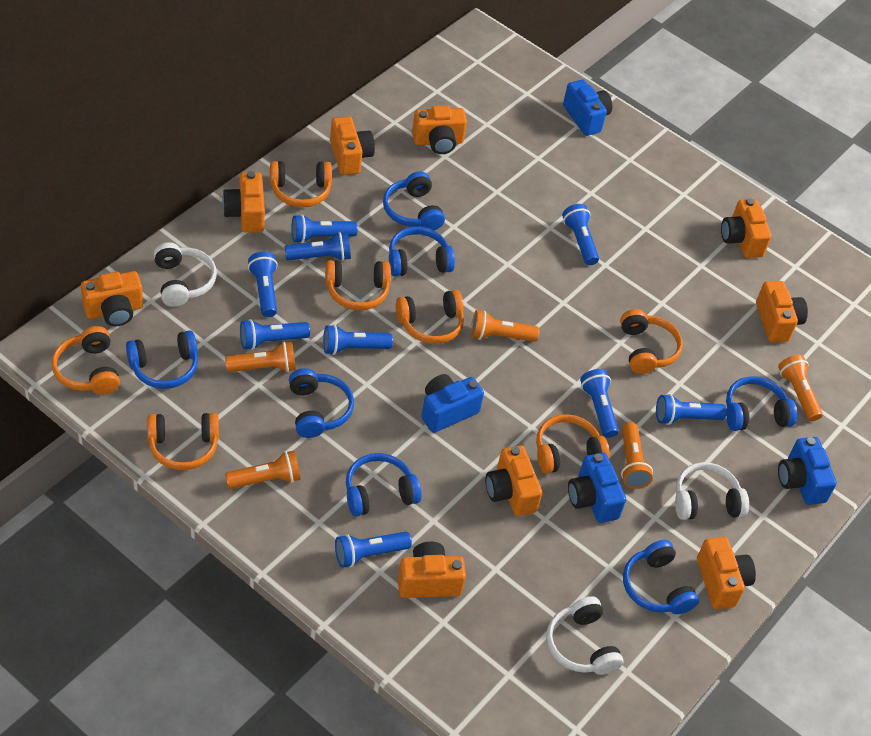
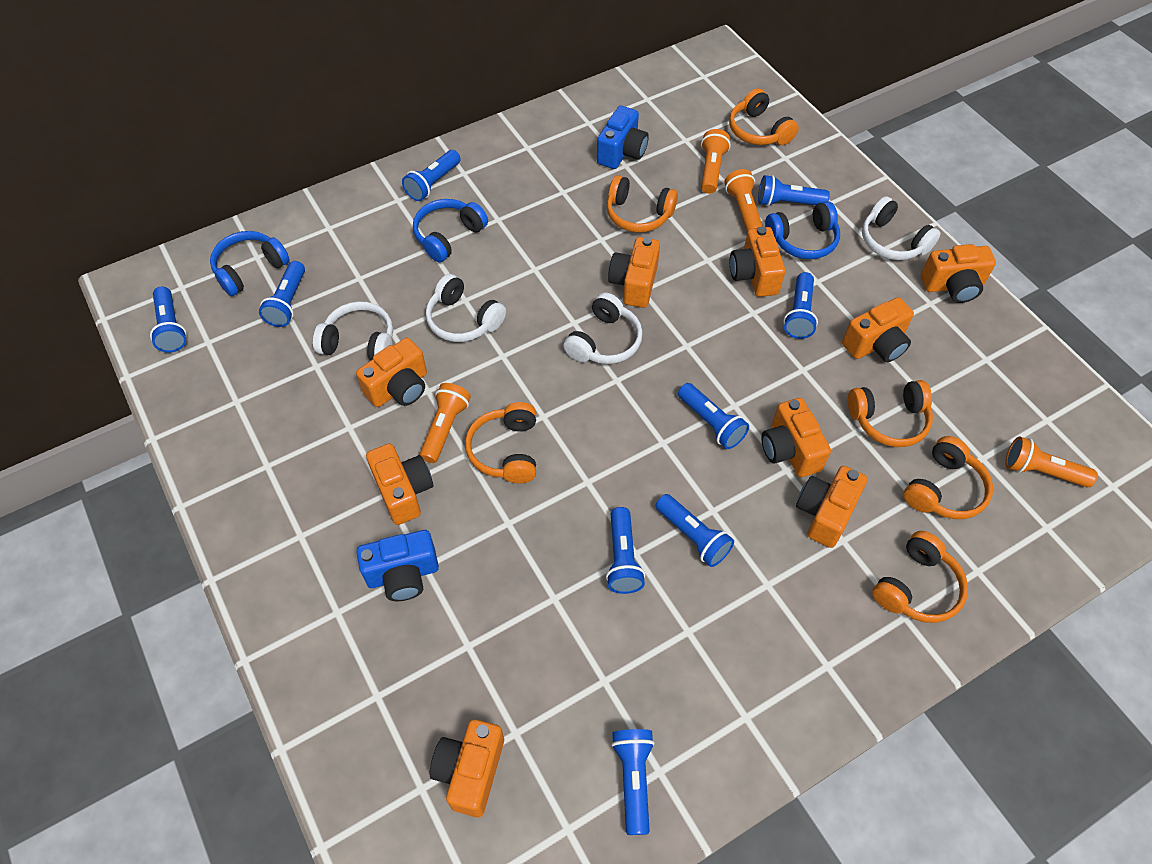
blue camera: 4 -> 2
blue headphones: 7 -> 3
orange flashlight: 5 -> 4
orange headphones: 7 -> 6
white headphones: 3 -> 4

